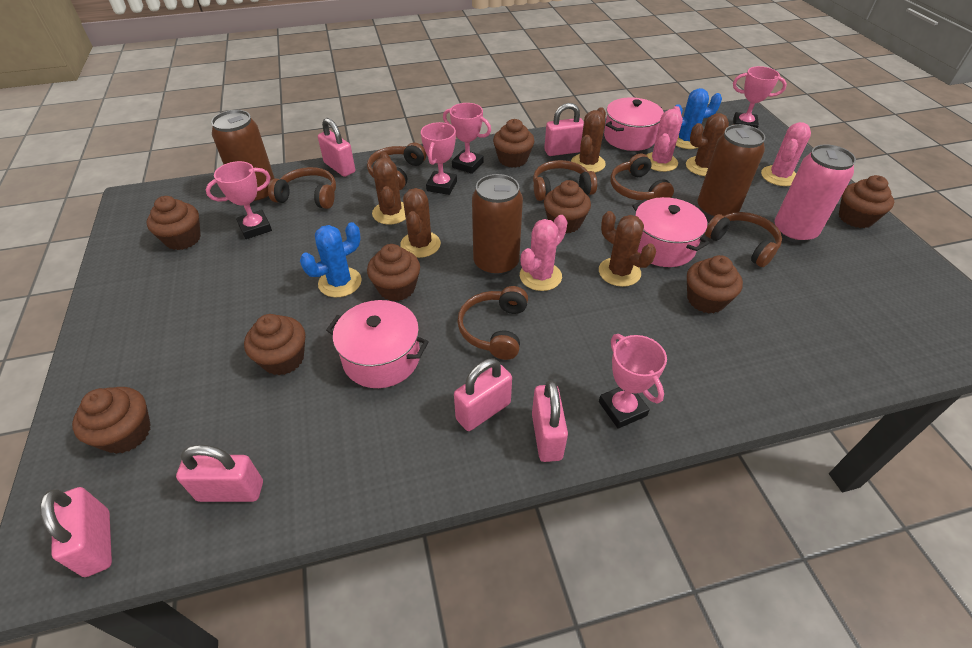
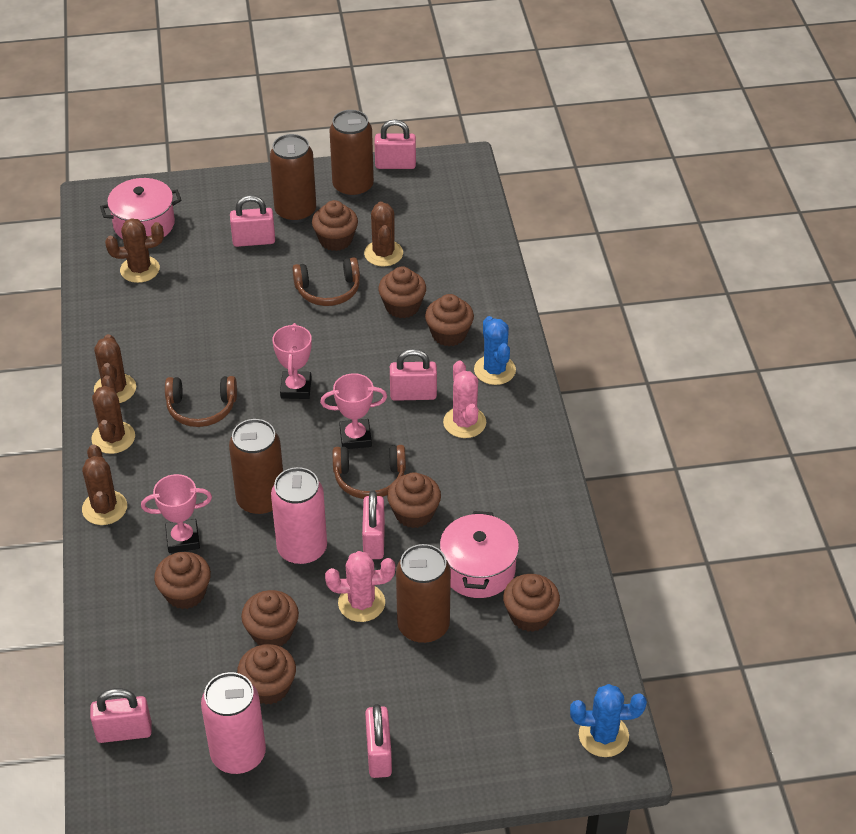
brown can: 3 -> 4
brown headphones: 6 -> 3
pink cactus: 3 -> 2
pink can: 1 -> 2
pink pot: 3 -> 2
pink trophy: 5 -> 3

